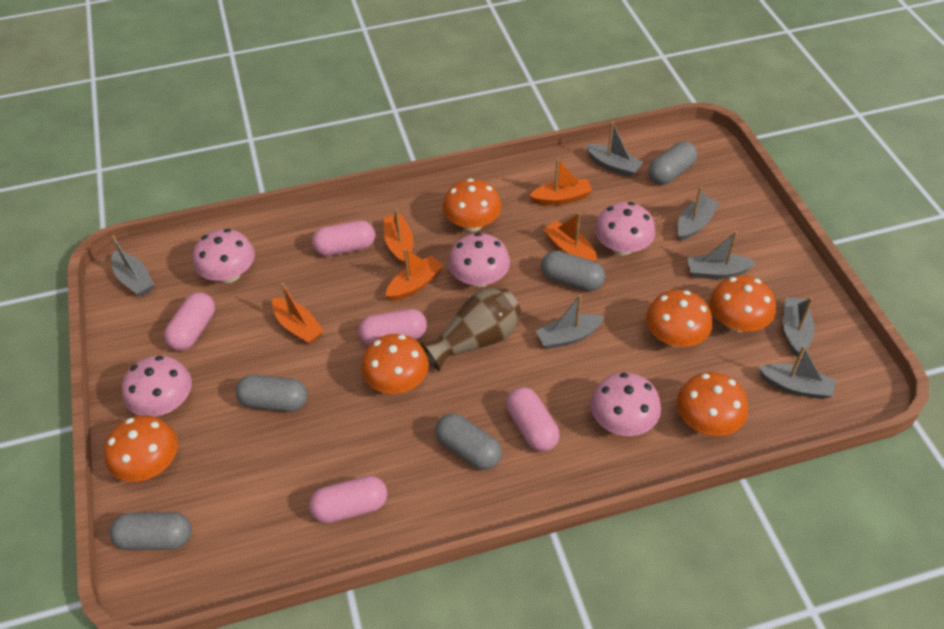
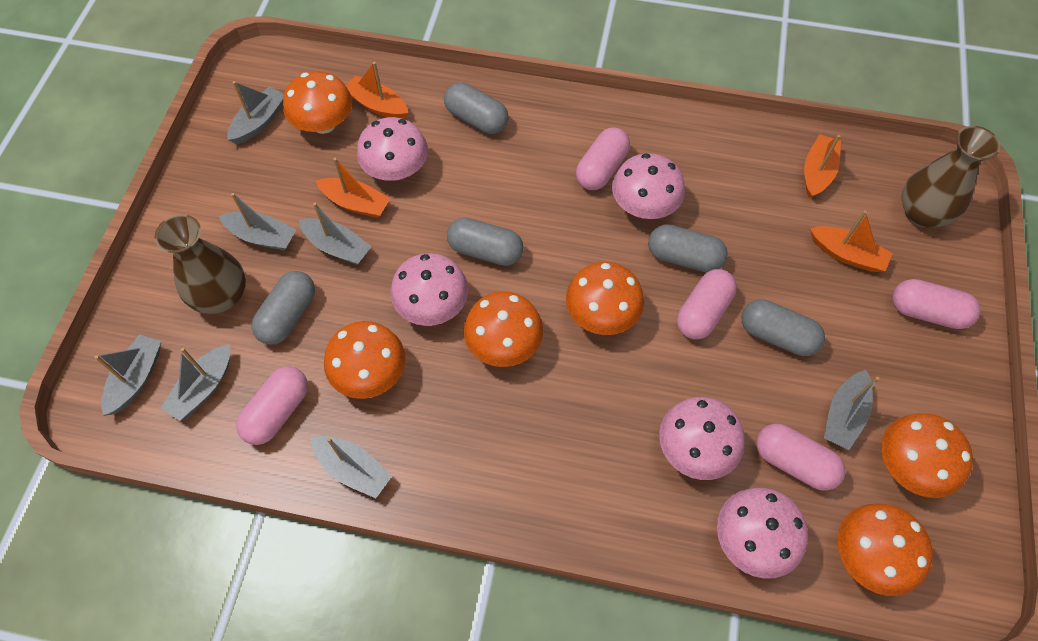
brown vase: 1 -> 2
orange boat: 5 -> 4

